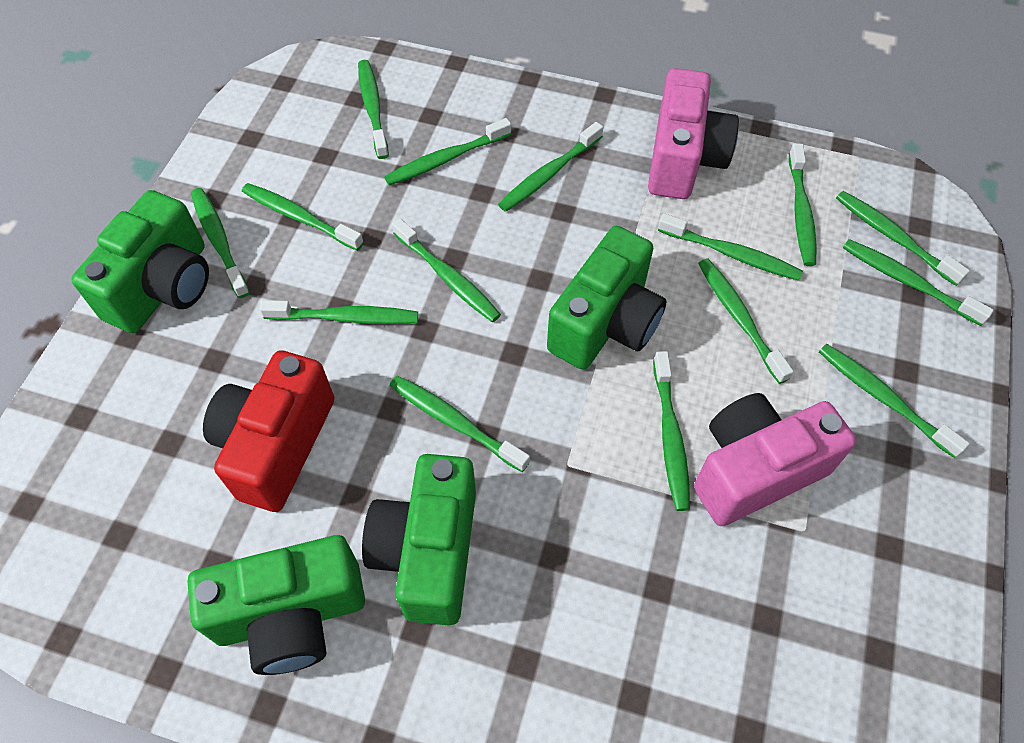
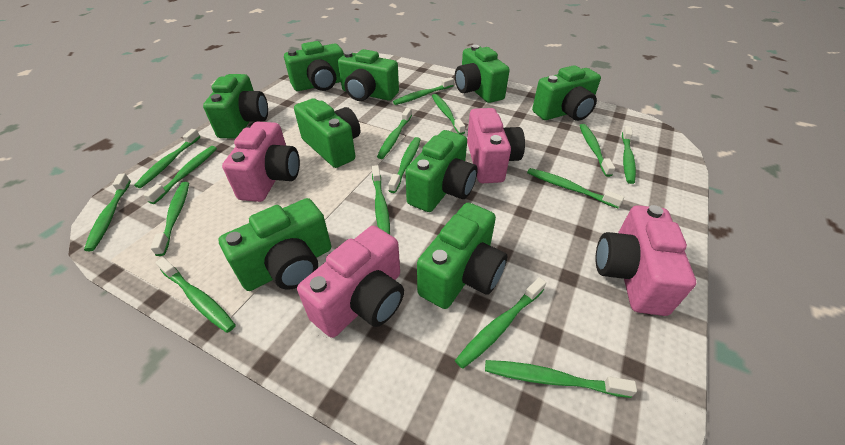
green camera: 4 -> 9
pink camera: 2 -> 4
red camera: 1 -> 0

